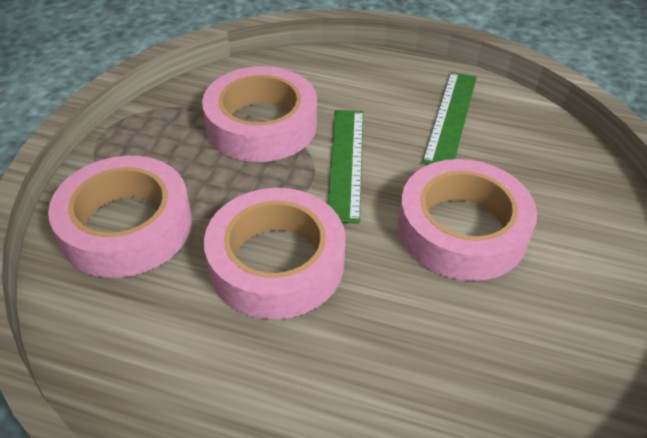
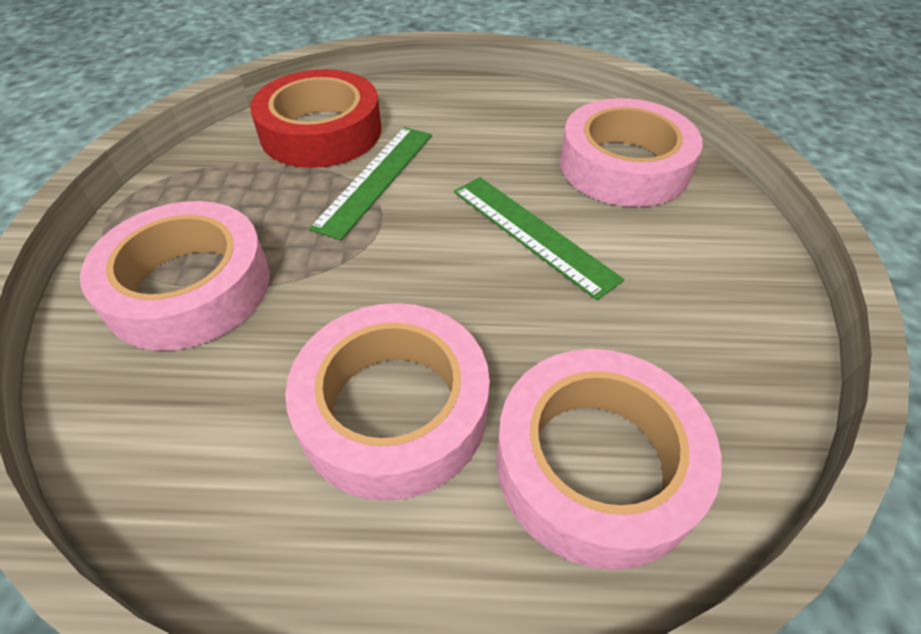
red tape: 0 -> 1

